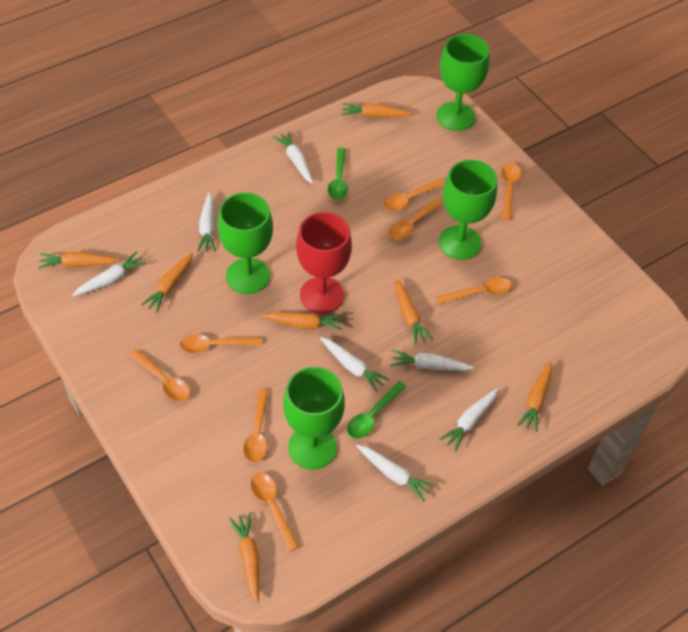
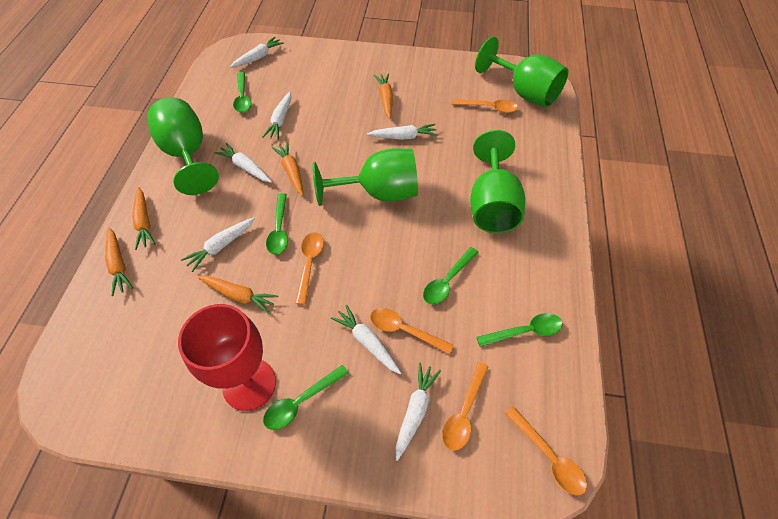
green spoon: 2 -> 5
orange carrot: 7 -> 5
orange spoon: 8 -> 5

